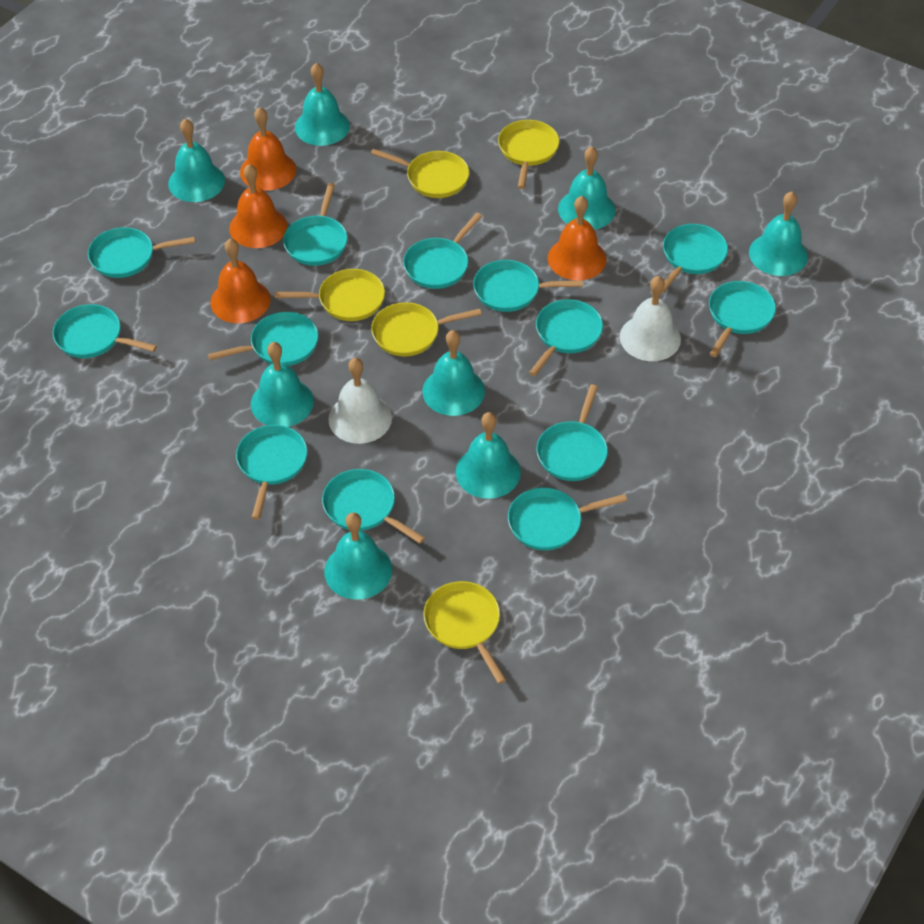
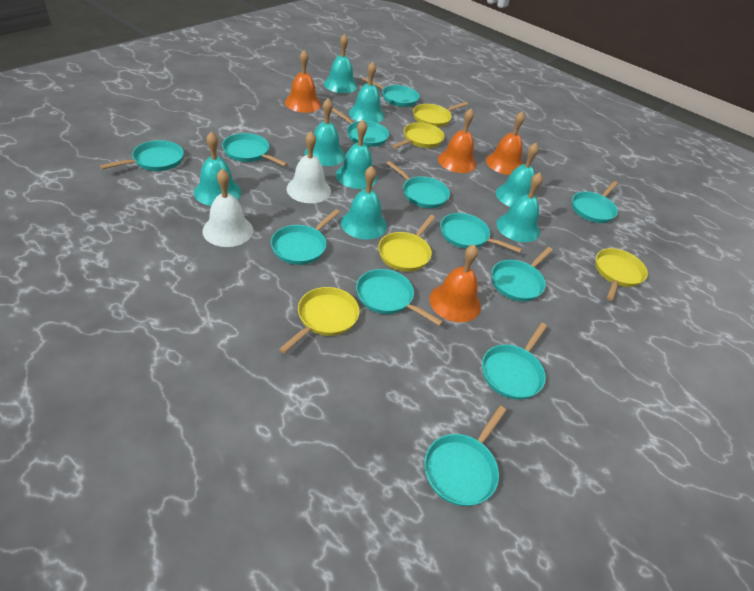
turquoise pan: 13 -> 12

